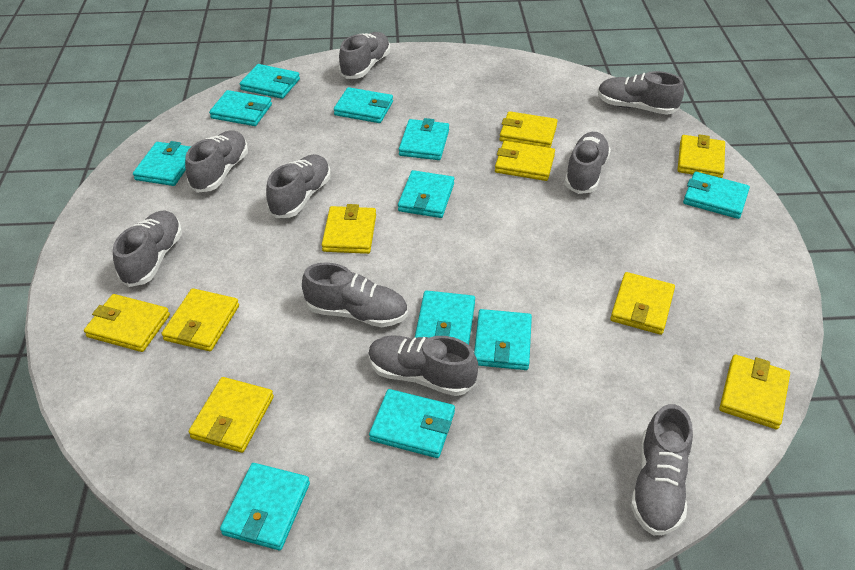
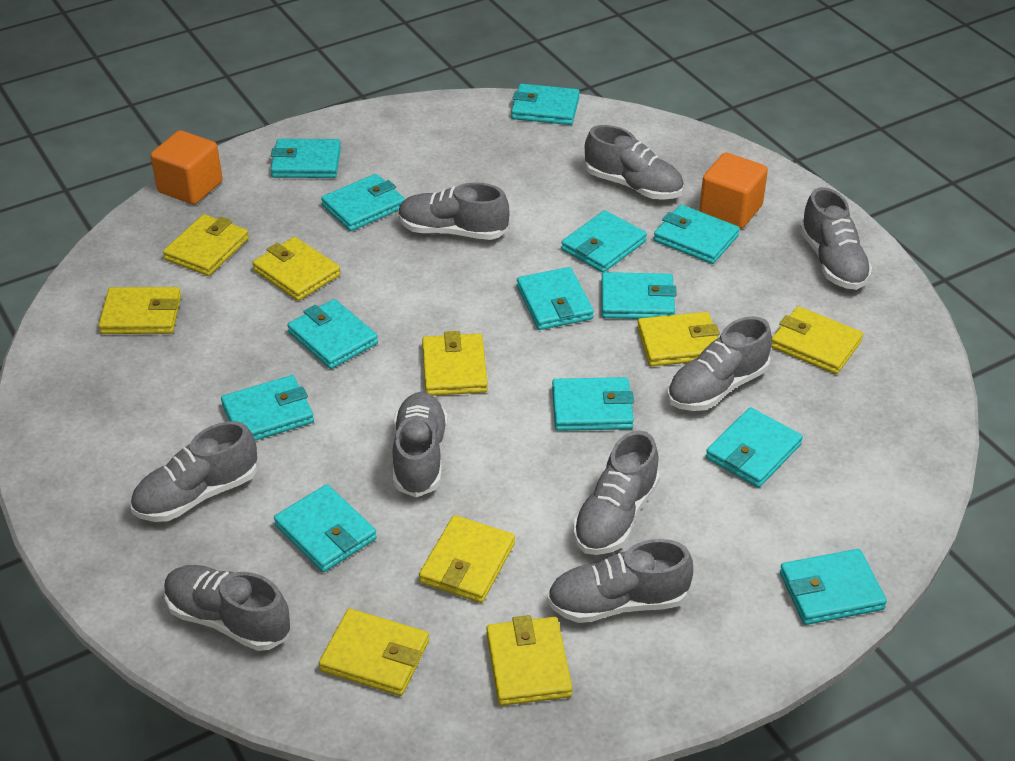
orange cube: 0 -> 2
turquoise wallet: 11 -> 13

